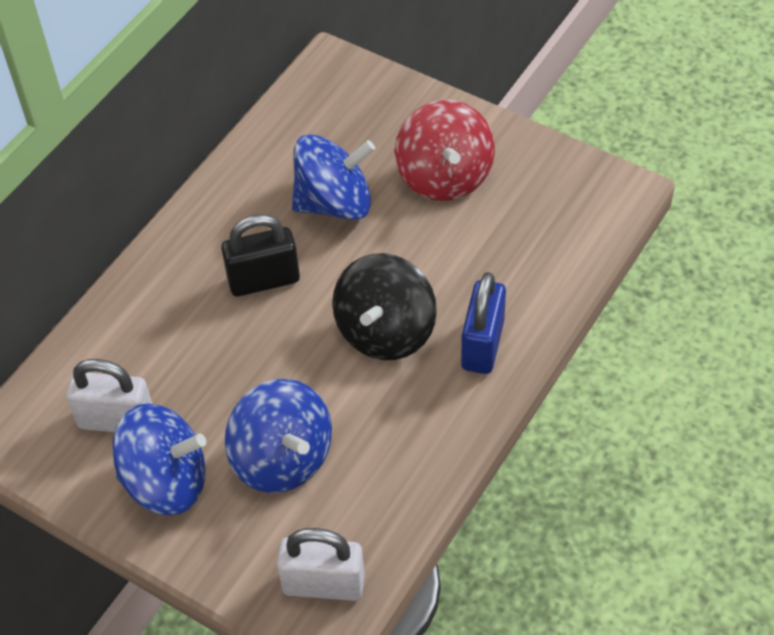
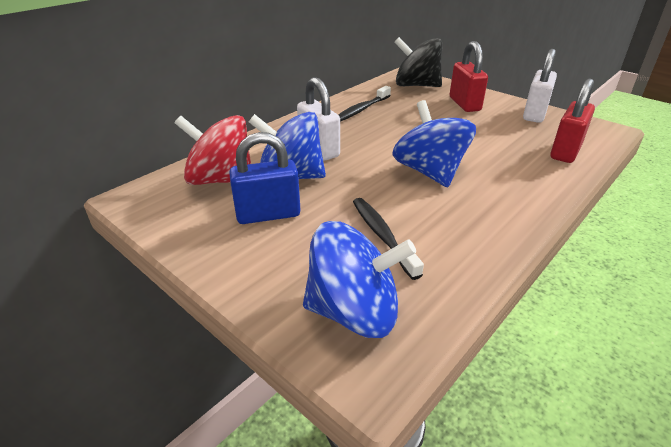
black padlock: 1 -> 0
black toothbrush: 0 -> 2
red padlock: 0 -> 2

